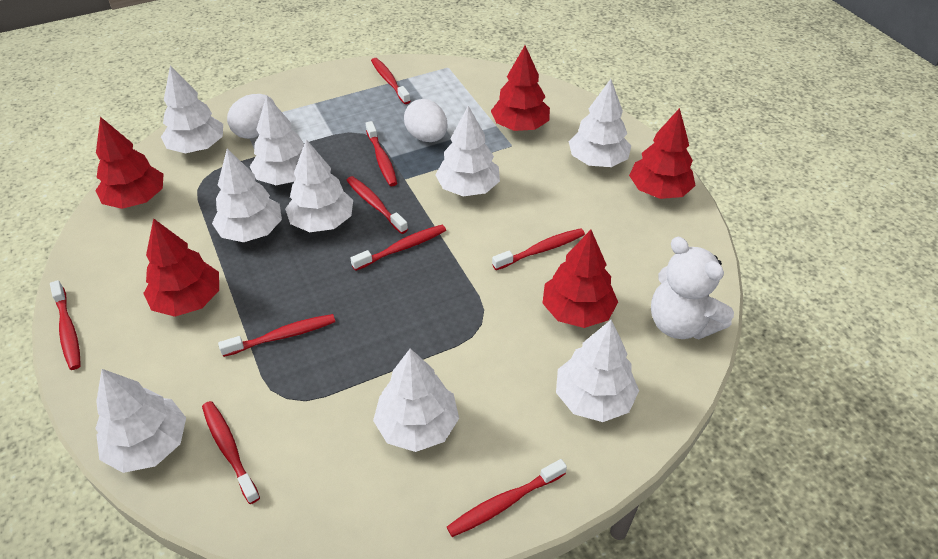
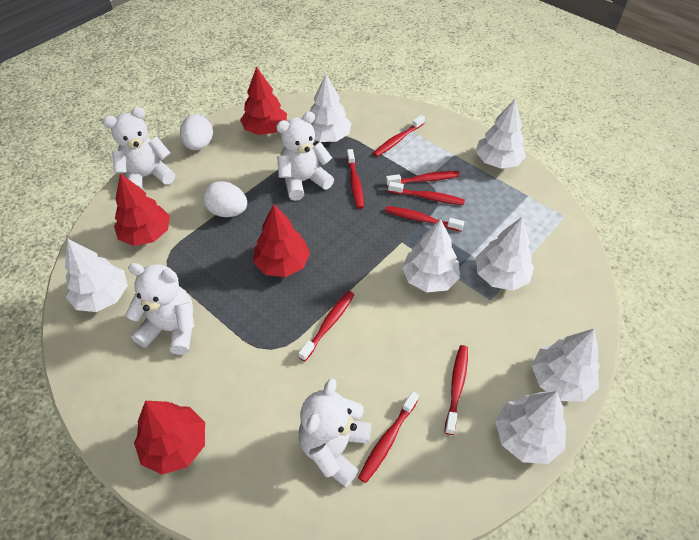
red toothbrush: 9 -> 8
red tree: 5 -> 4
white teddy bear: 1 -> 4
white tree: 9 -> 7

